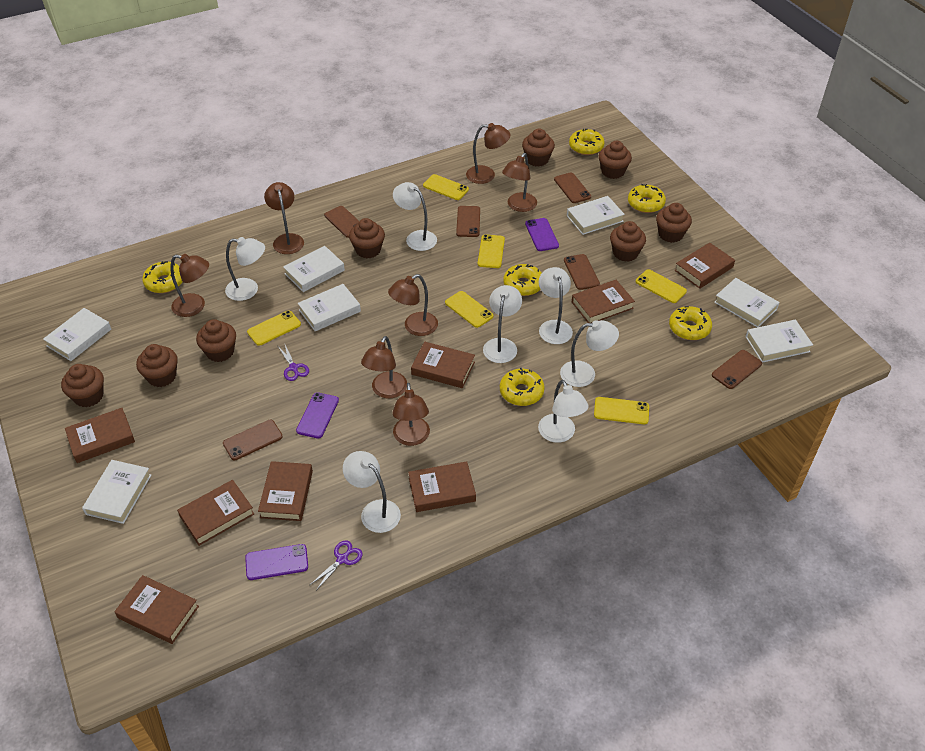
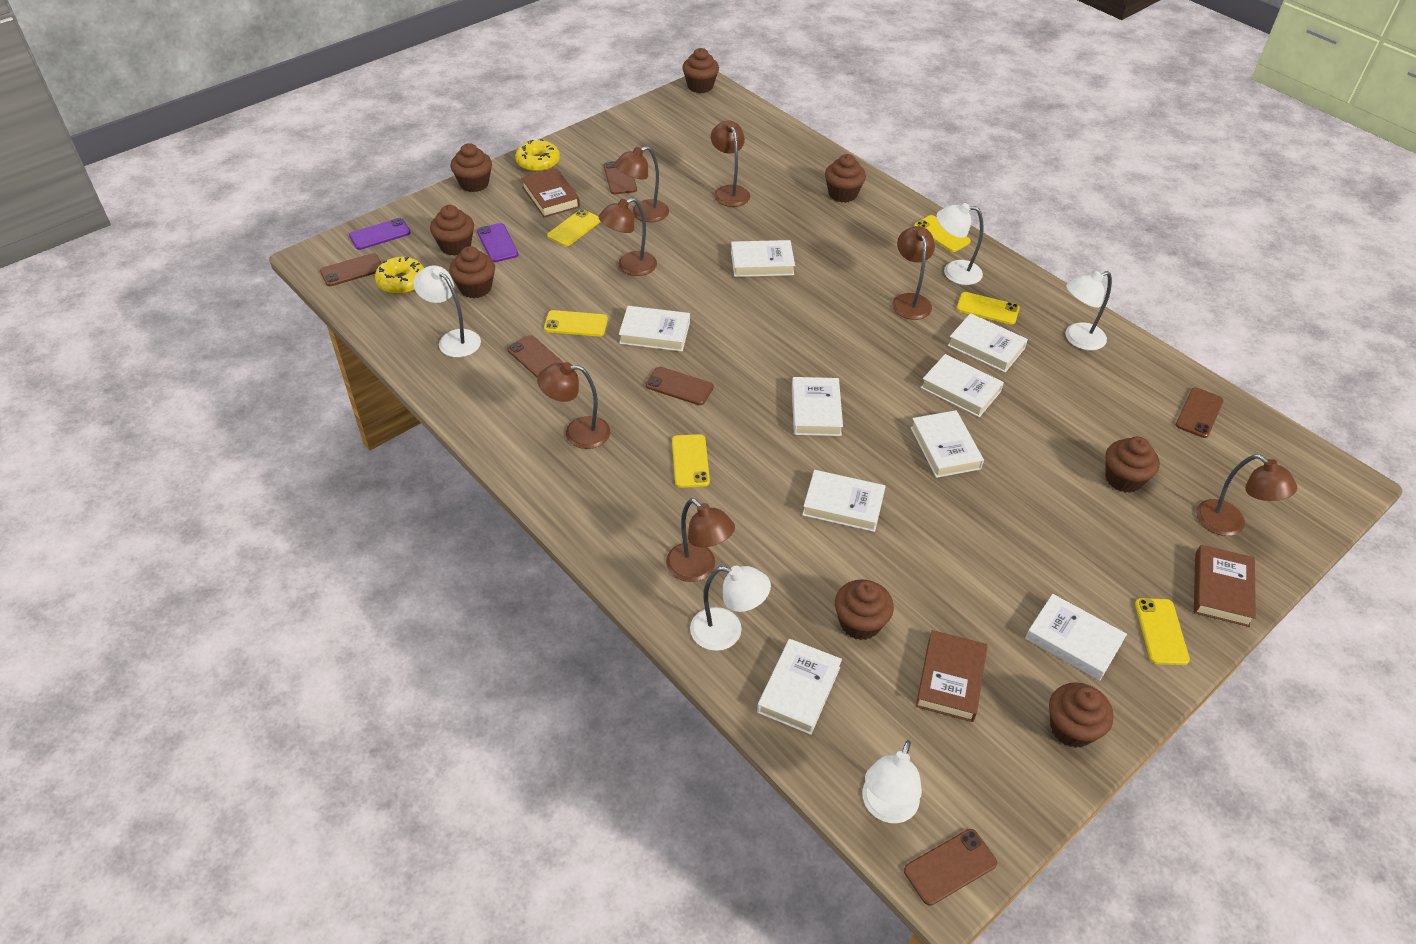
brown book: 8 -> 3
purple phone: 3 -> 2
purple scissors: 2 -> 0
white book: 7 -> 9
white lamp: 7 -> 5
yellow donut: 6 -> 2

